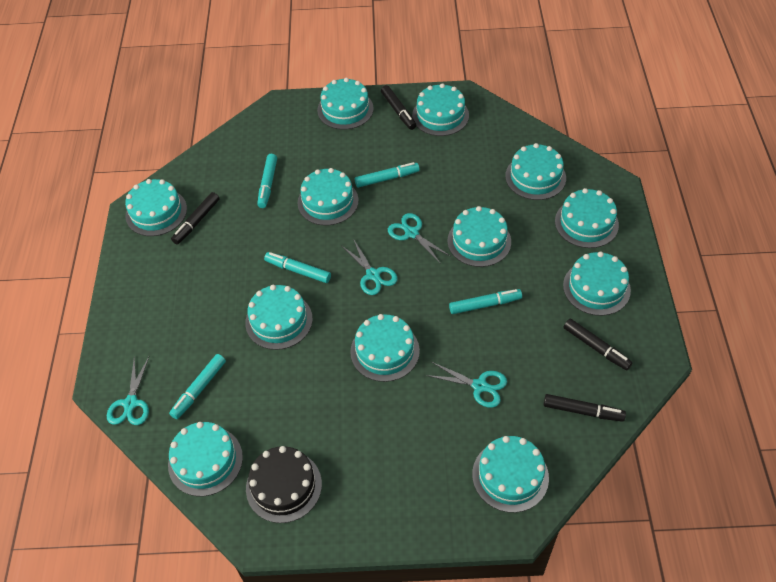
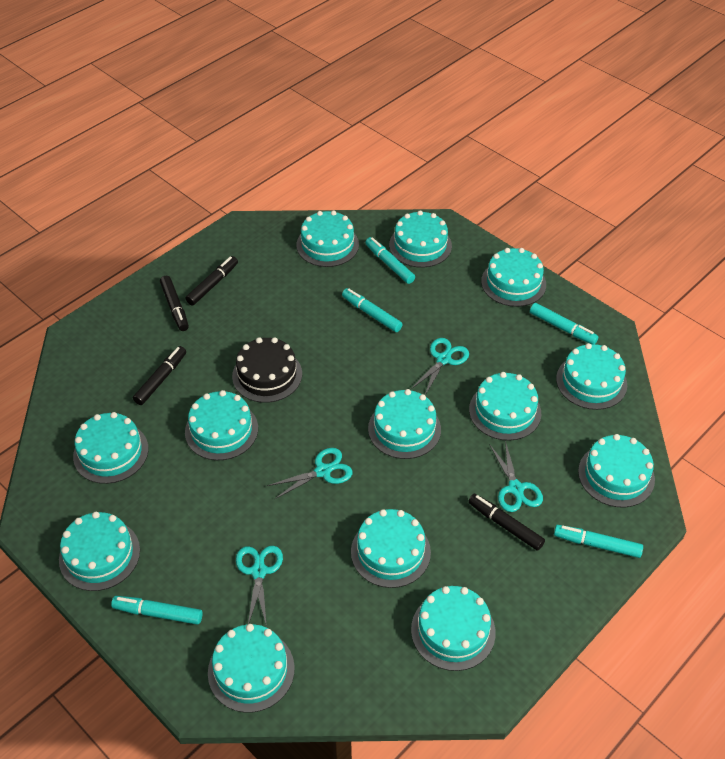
turquoise cake: 12 -> 13

